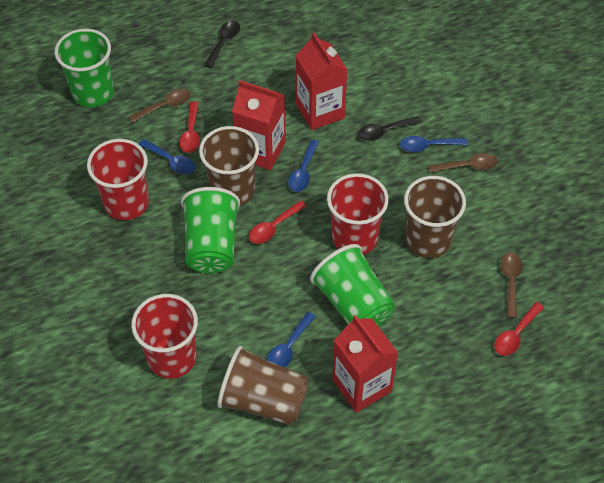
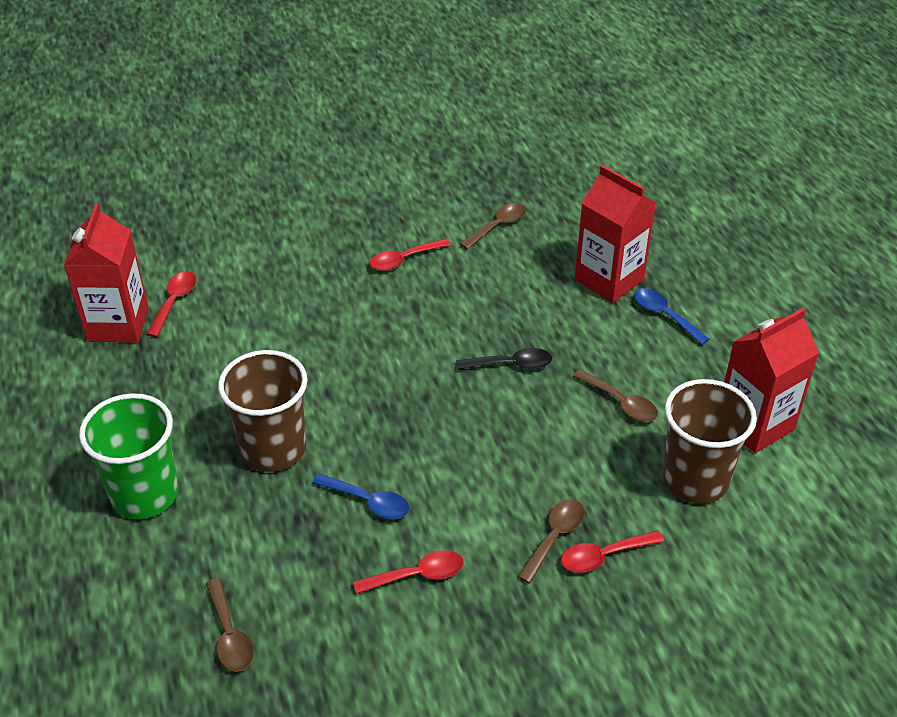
black spoon: 2 -> 1
blue spoon: 4 -> 2
brown cup: 3 -> 2
brown spoon: 3 -> 4
green cup: 3 -> 1
red cup: 3 -> 0
red spoon: 3 -> 4

